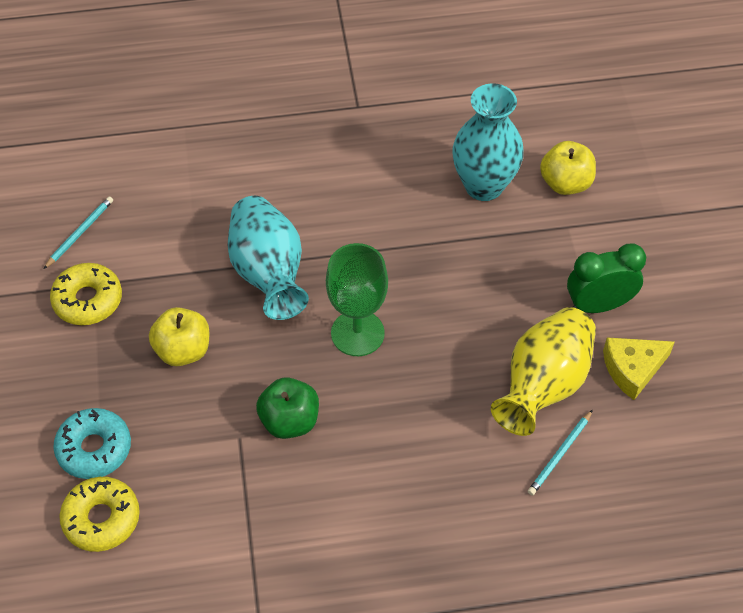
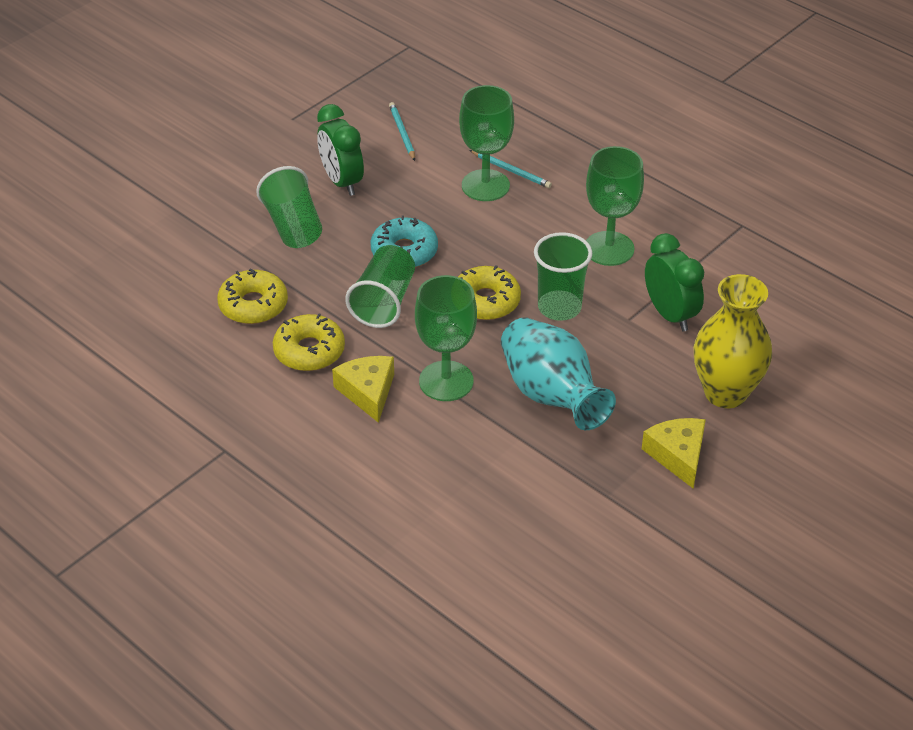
green apple: 1 -> 0
green clock: 1 -> 2
green cup: 0 -> 3
green goblet: 1 -> 3
turquoise vase: 2 -> 1
yellow apple: 2 -> 0
yellow cheese: 1 -> 2
yellow donut: 2 -> 3

